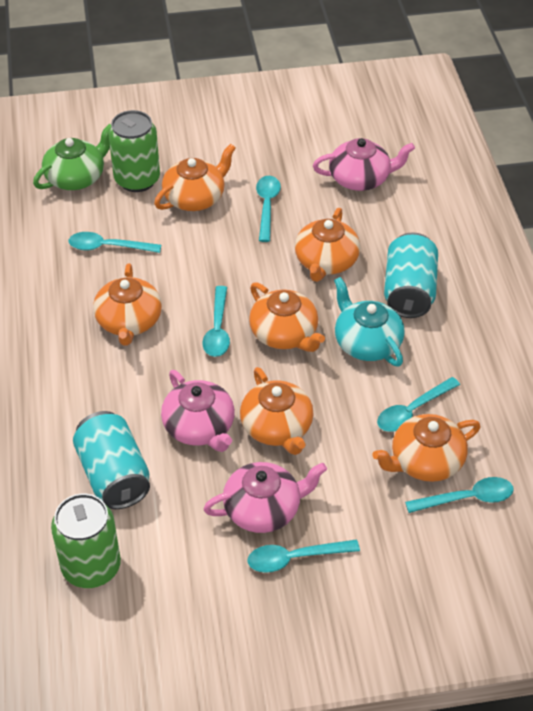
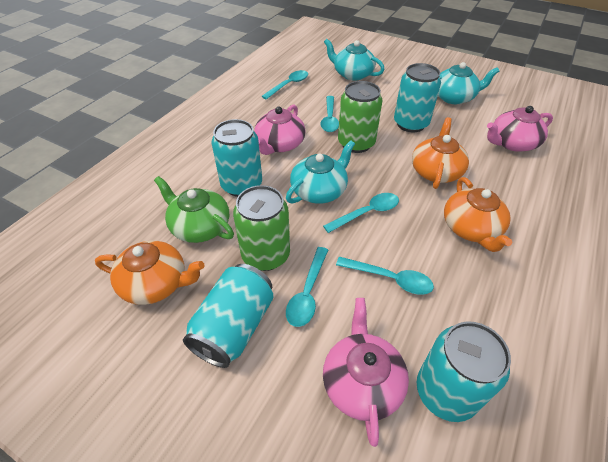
orange teapot: 6 -> 3
turquoise can: 2 -> 4
turquoise spoon: 6 -> 5
turquoise teapot: 1 -> 3

